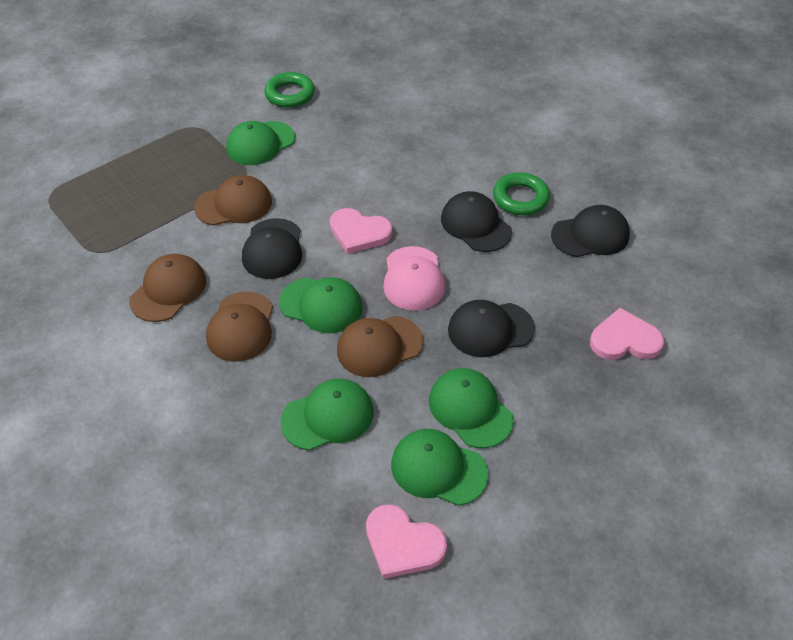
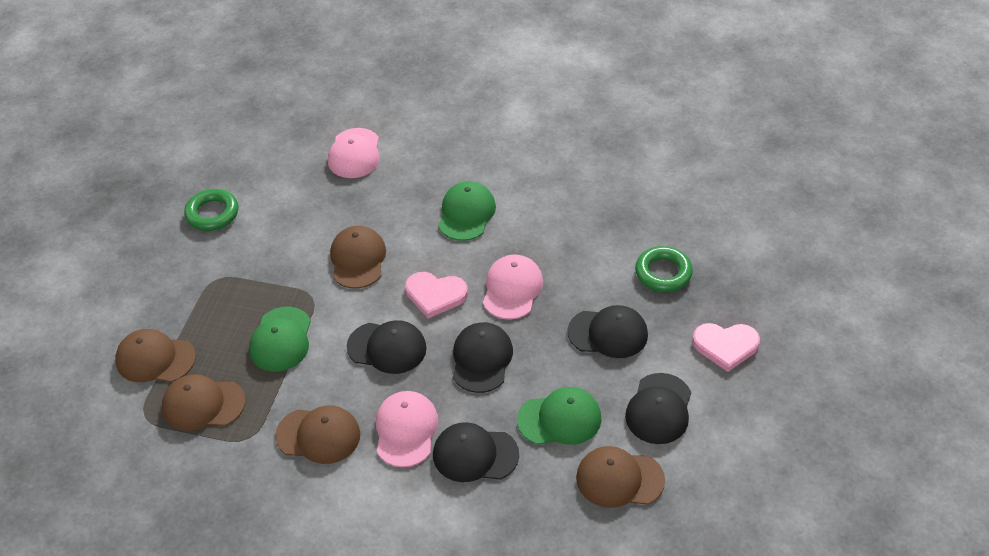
black cap: 4 -> 5
brown cap: 4 -> 5
green cap: 5 -> 3
pink cap: 1 -> 3
pink heart: 3 -> 2

